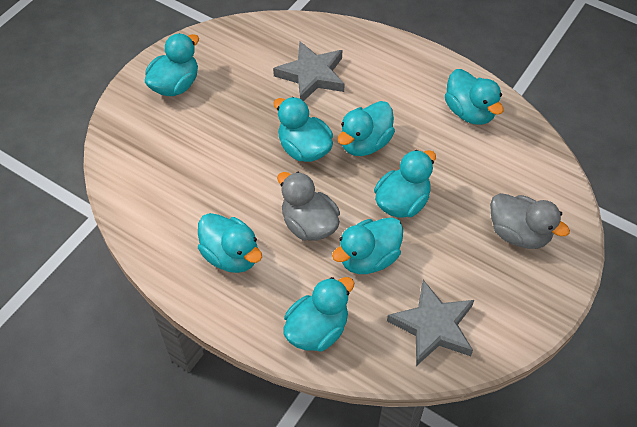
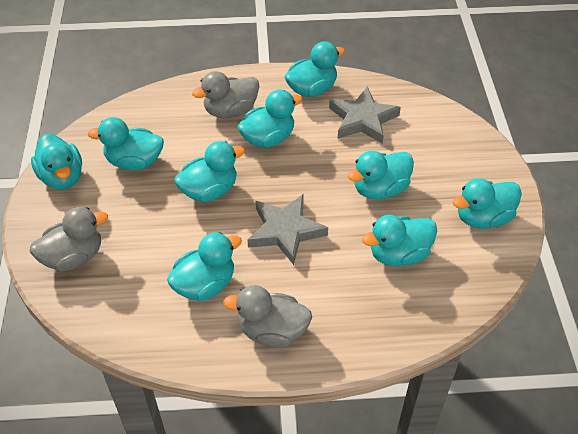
grey duck: 2 -> 3
turquoise duck: 8 -> 9

